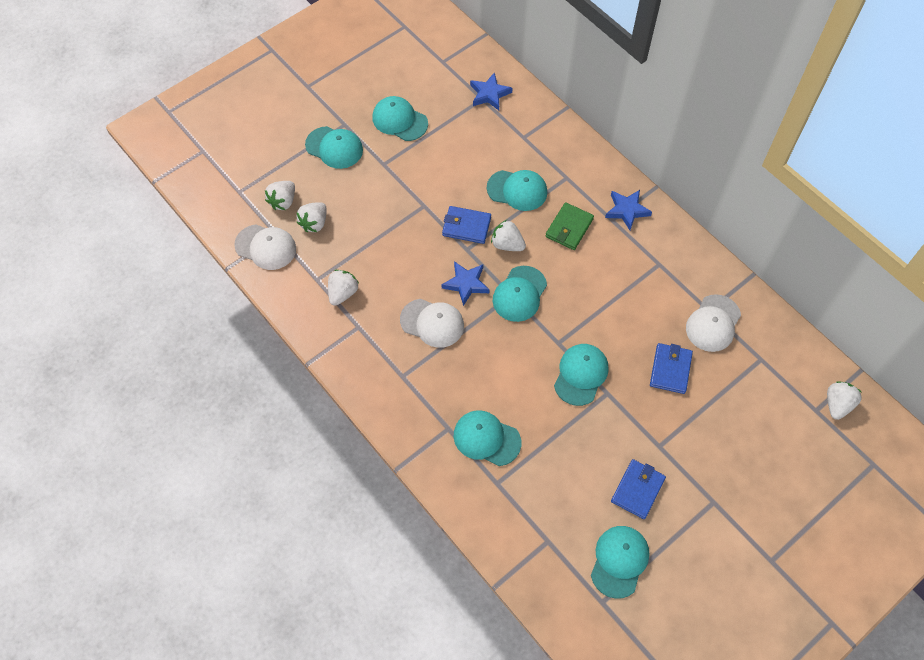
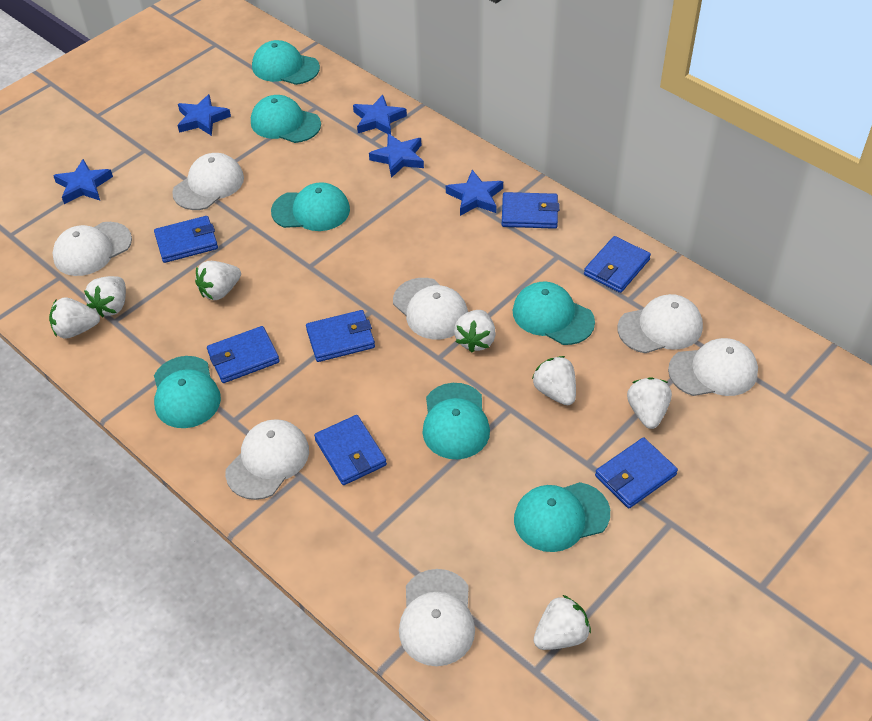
blue star: 3 -> 5
blue wallet: 3 -> 7
green wallet: 1 -> 0
white cap: 3 -> 7
white strawberry: 5 -> 7

